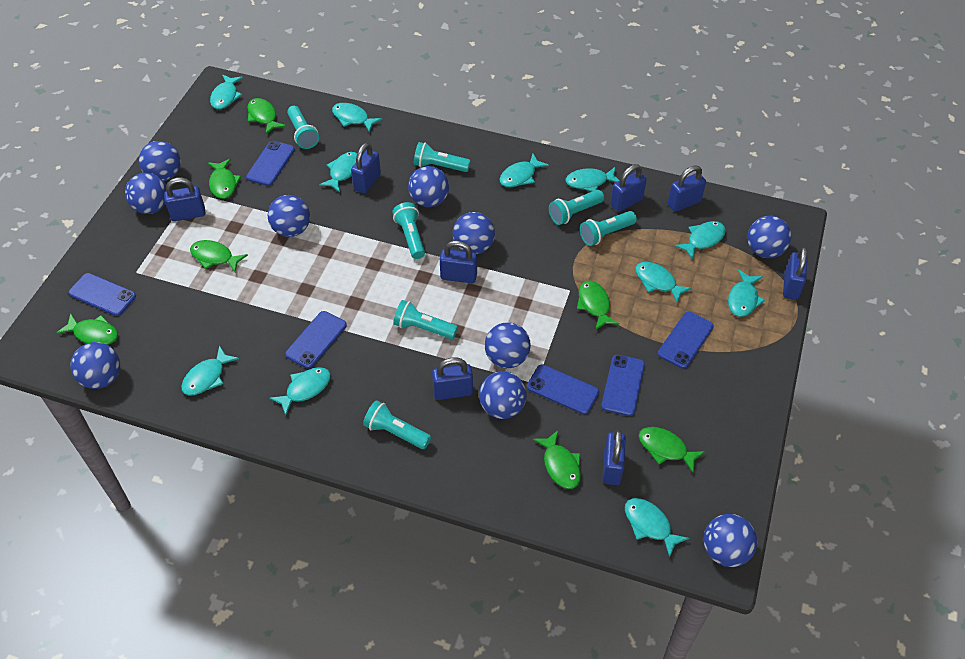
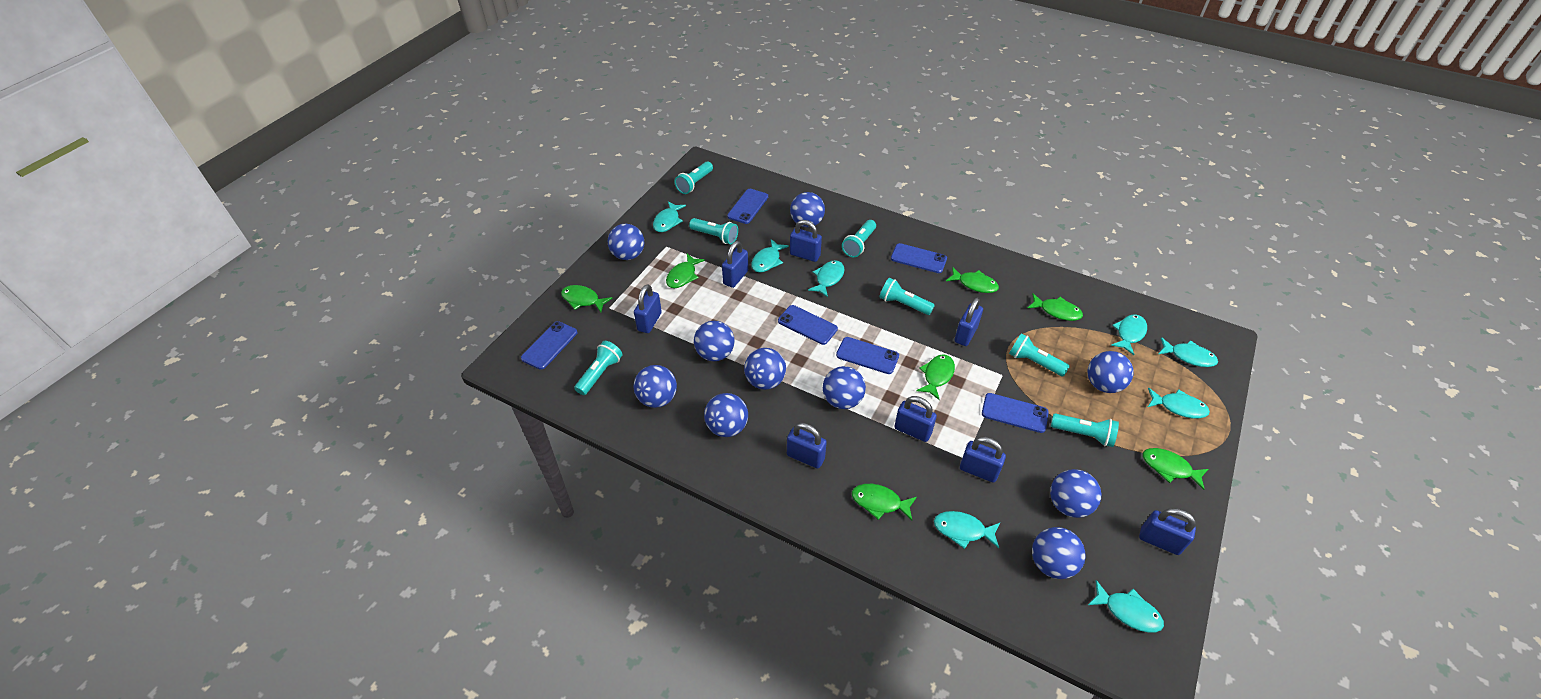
turquoise fish: 11 -> 8

